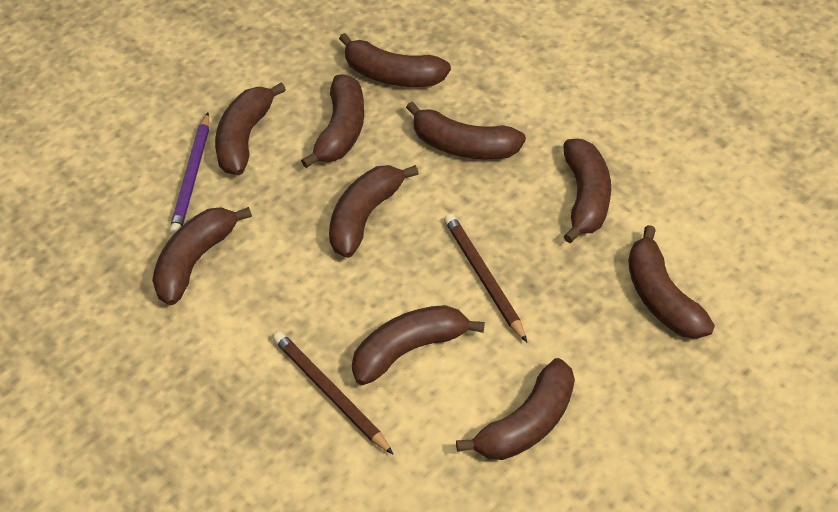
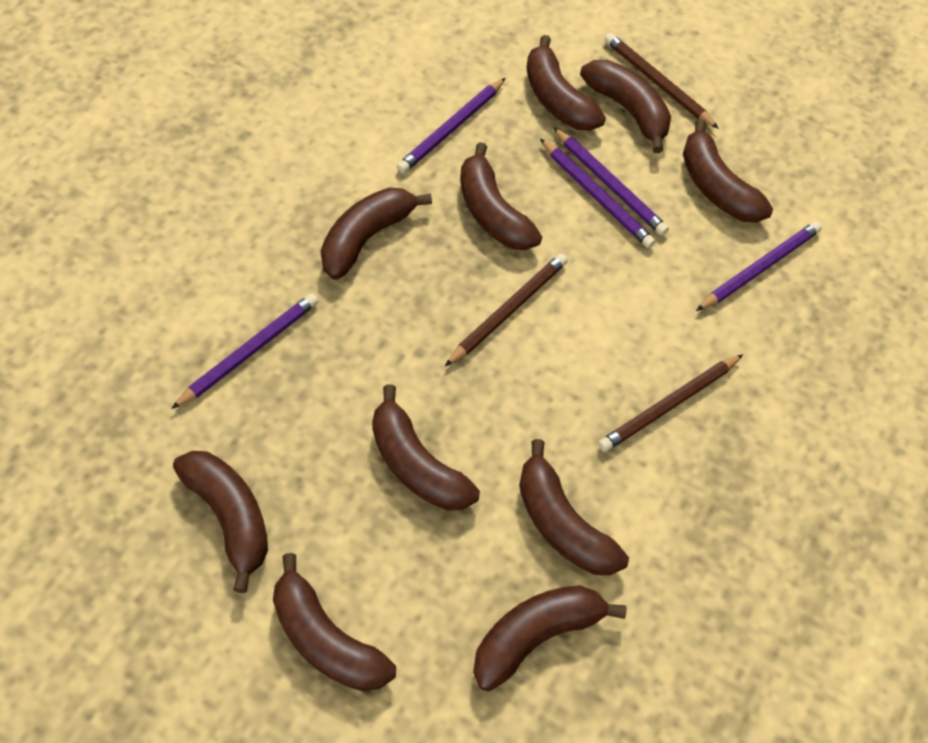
brown pencil: 2 -> 3
purple pencil: 1 -> 5

